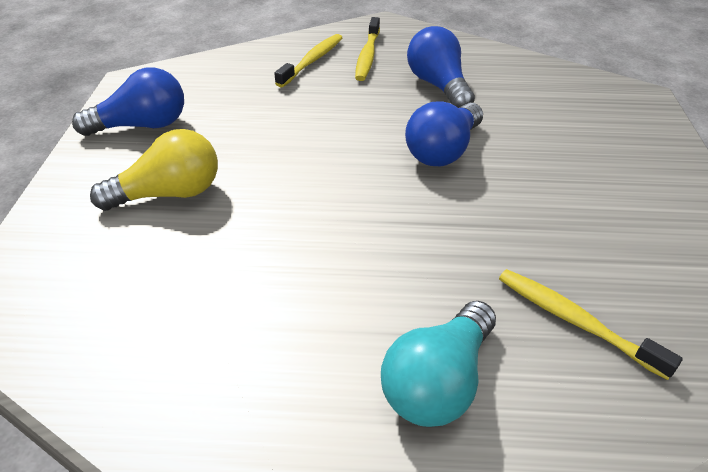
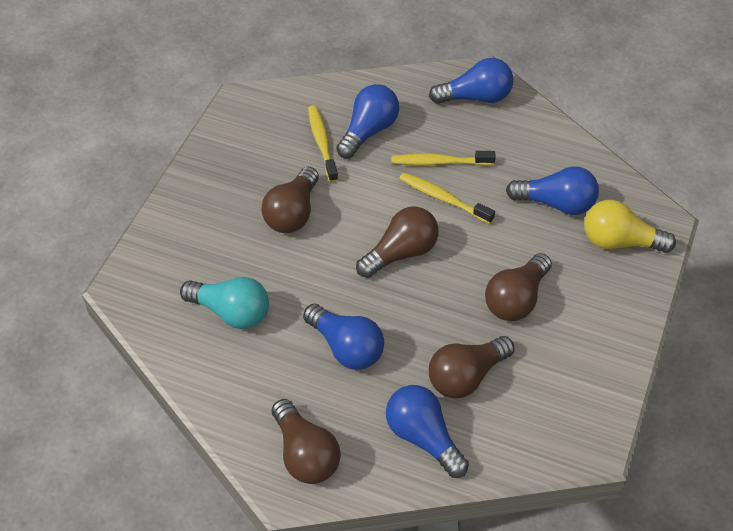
blue light bulb: 3 -> 5
brown light bulb: 0 -> 5

